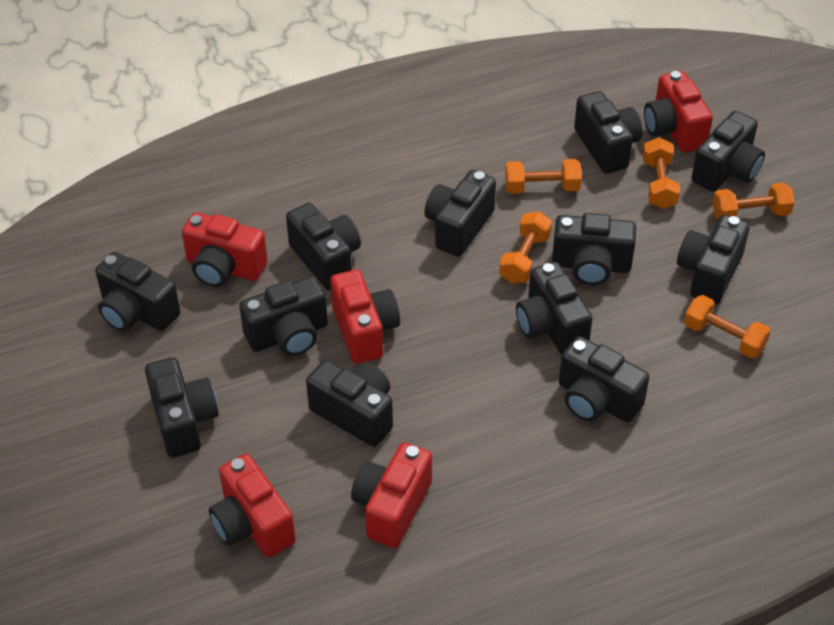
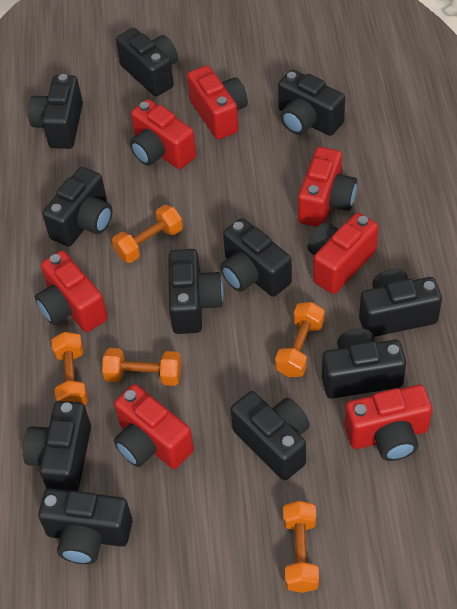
black camera: 12 -> 11
red camera: 5 -> 7

